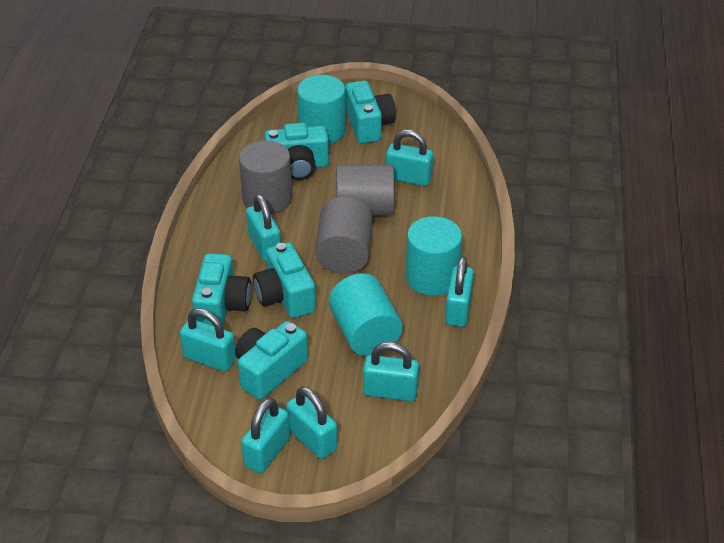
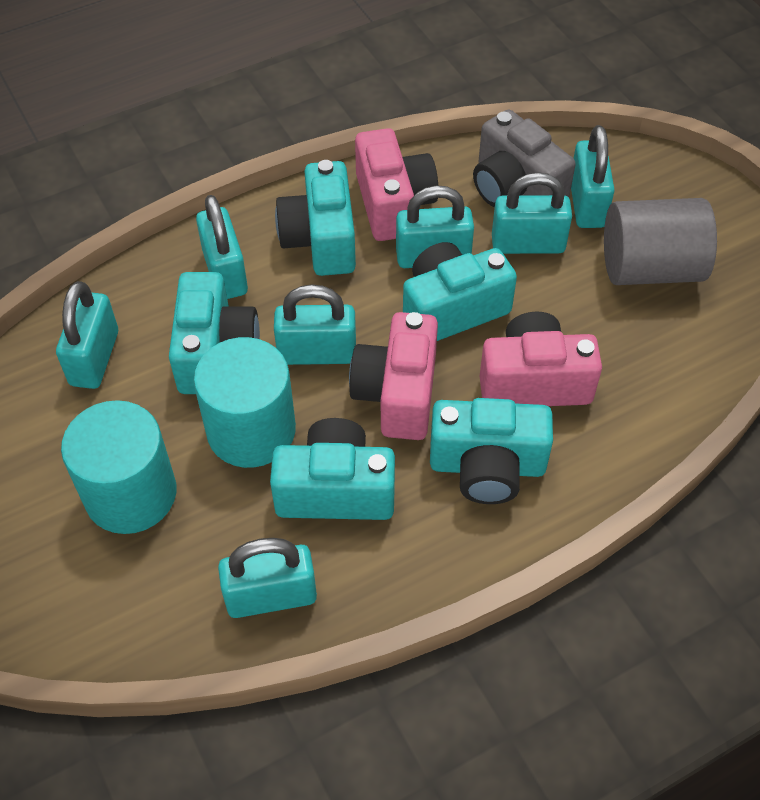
grey camera: 0 -> 1
grey cylinder: 3 -> 1
pink camera: 0 -> 3
turquoise cylinder: 3 -> 2

